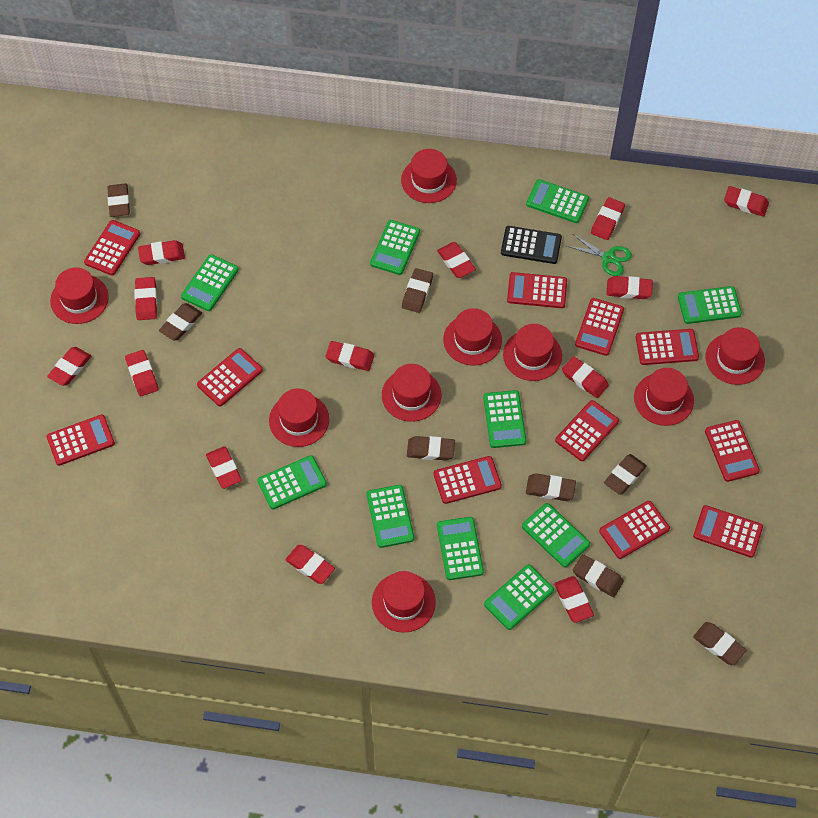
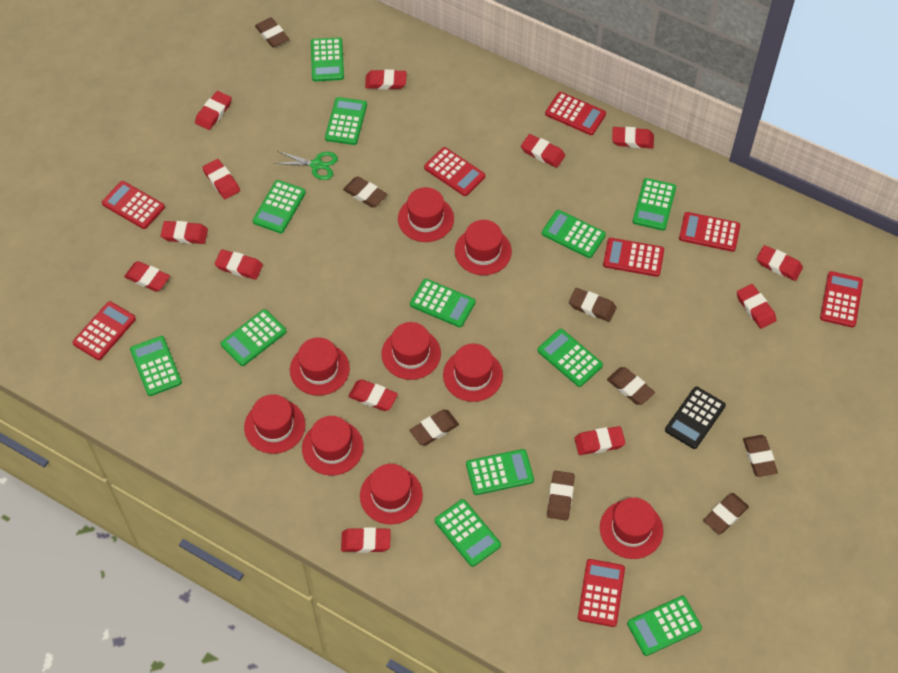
green calculator: 10 -> 12
red calculator: 11 -> 8

